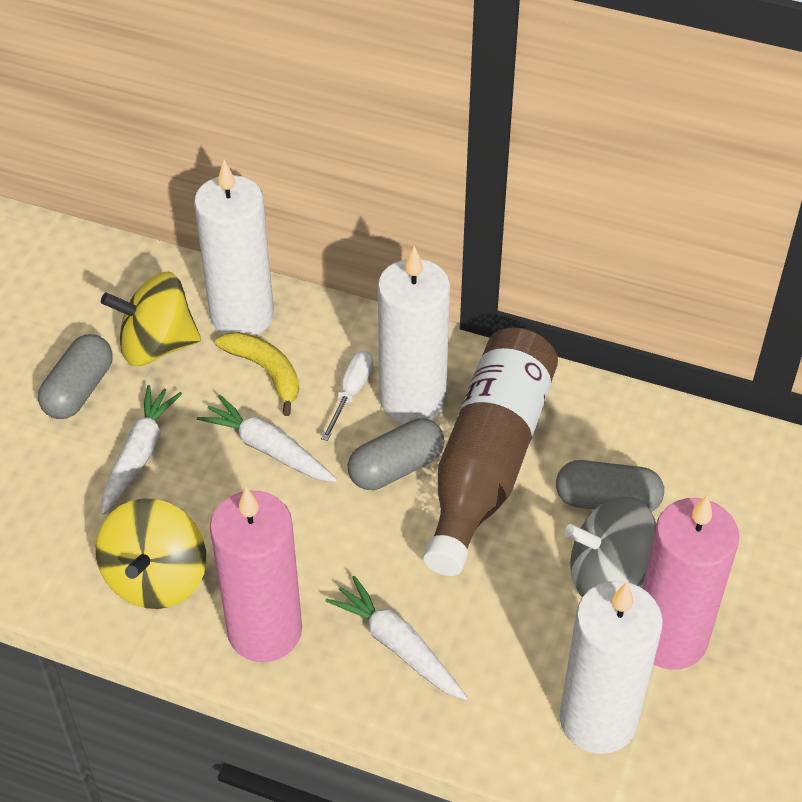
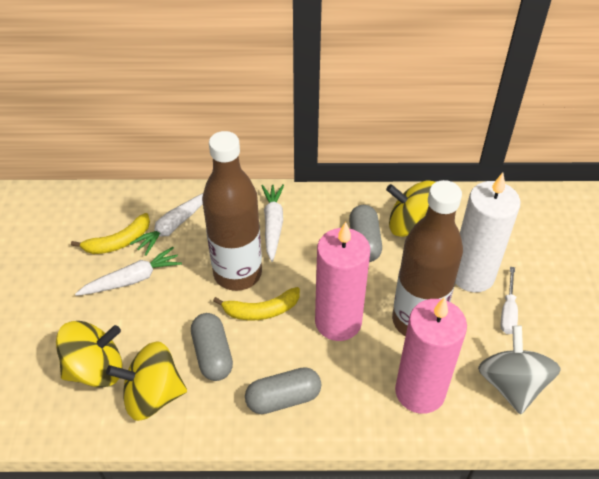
brown bottle: 1 -> 2
white candle: 3 -> 1
yellow banana: 1 -> 2
yellow spinning top: 2 -> 3

